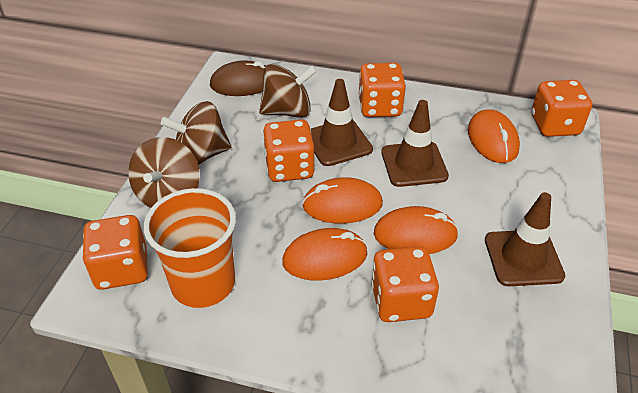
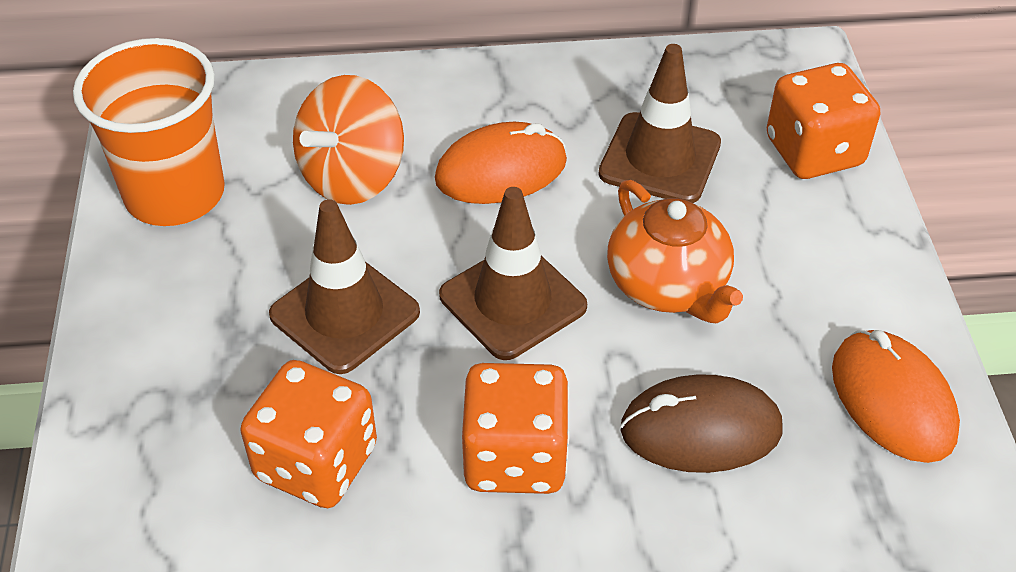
brown spinning top: 3 -> 0
orange dice: 5 -> 3
orange mouse: 4 -> 2
orange spinning top: 0 -> 1
orange teapot: 0 -> 1

